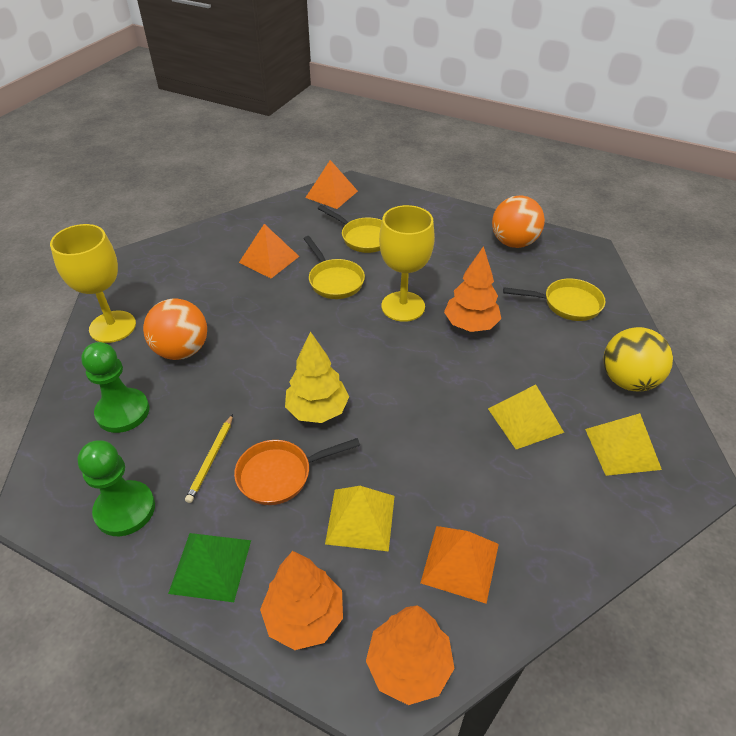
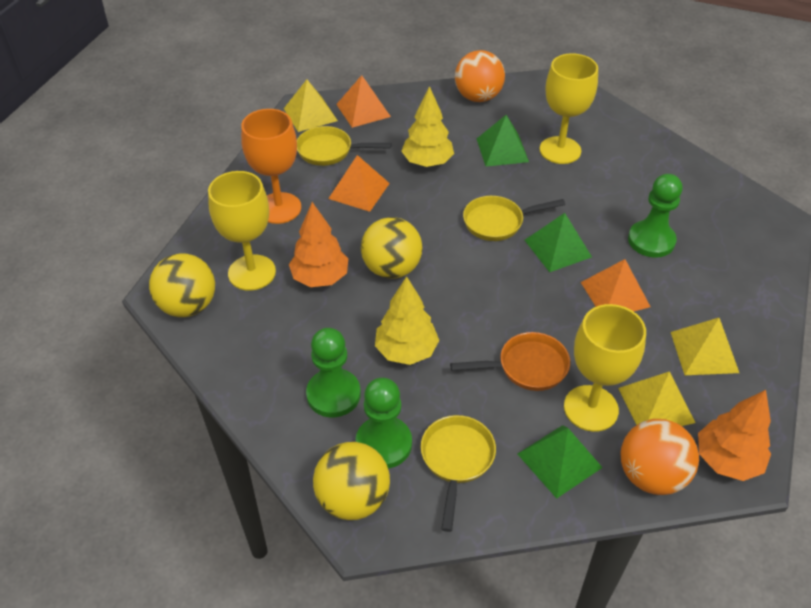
green pawn: 2 -> 3
green pyramid: 1 -> 3
orange goblet: 0 -> 1
orange tree: 3 -> 2
yellow ball: 1 -> 3
yellow goblet: 2 -> 3
yellow pencil: 1 -> 0
yellow tree: 1 -> 2

